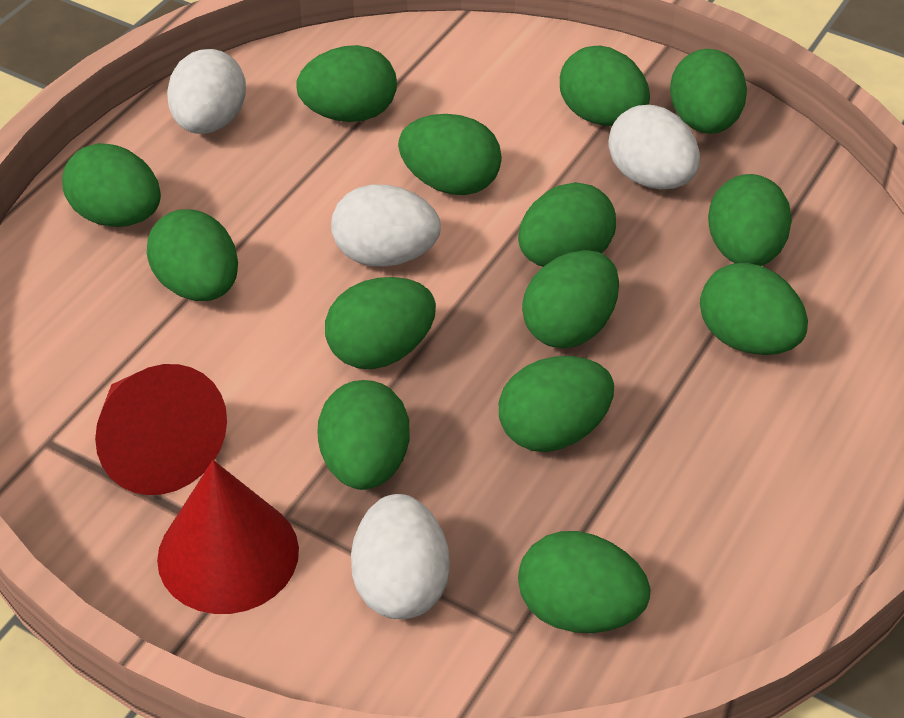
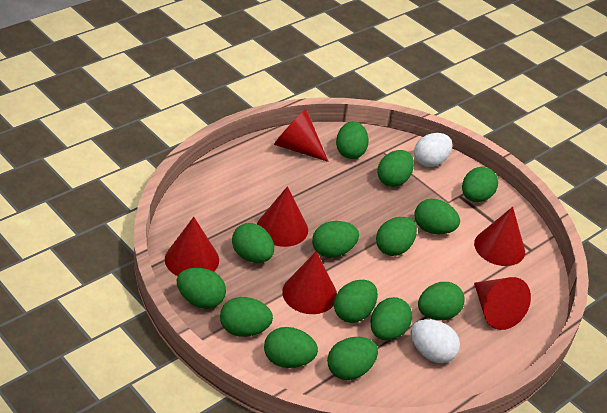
red cone: 2 -> 6
white egg: 4 -> 2

